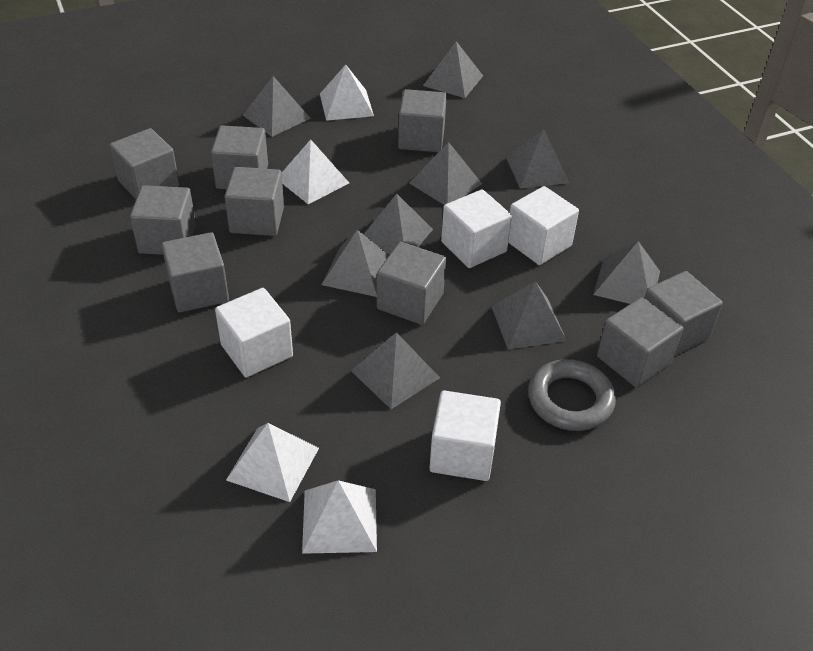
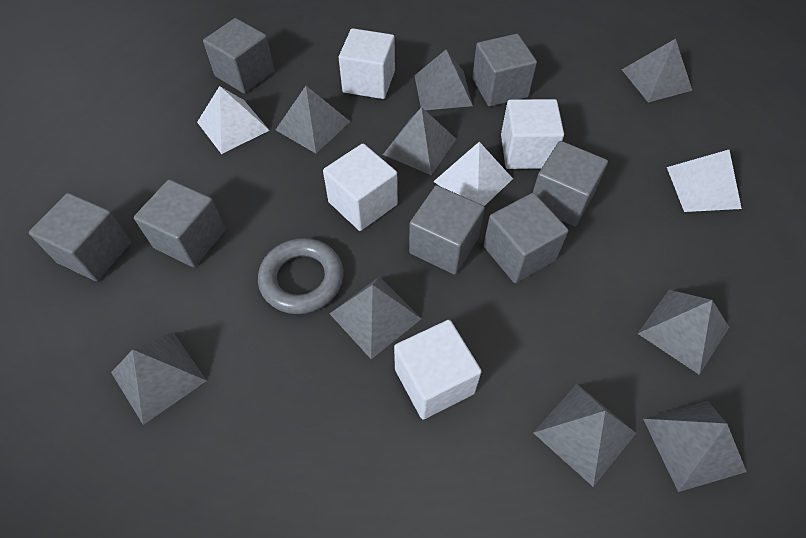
grey cube: 9 -> 7
white pyramid: 4 -> 3

